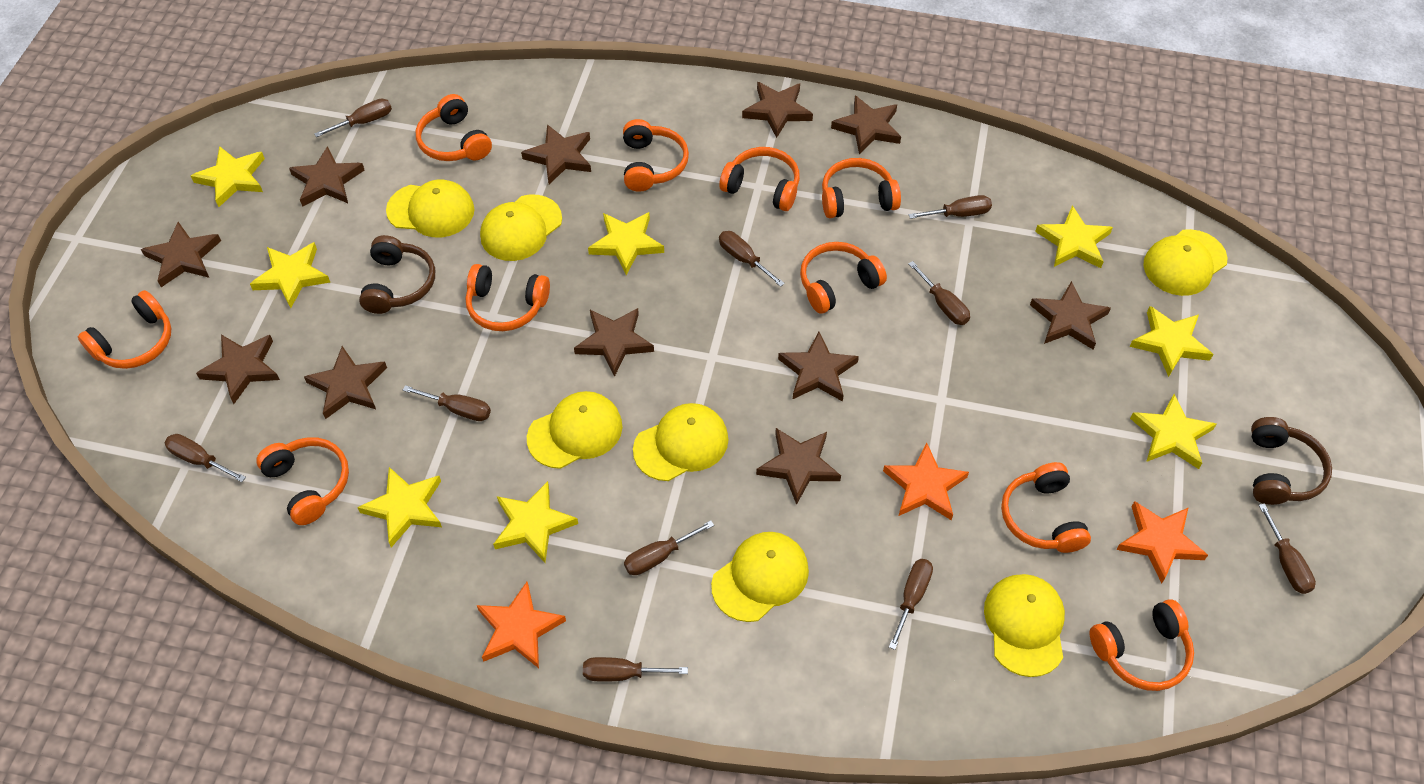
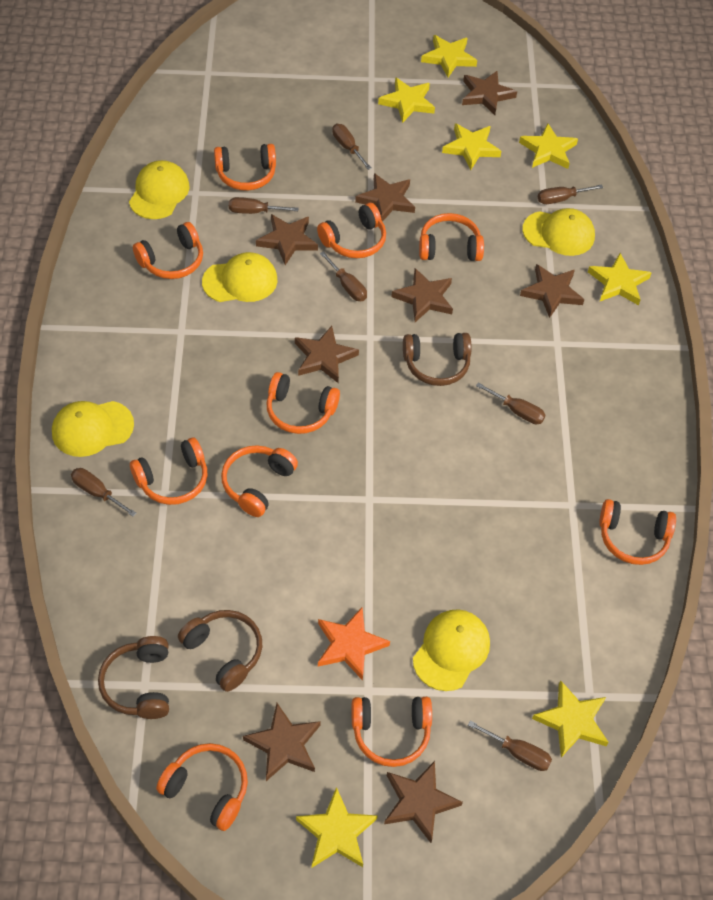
brown headphones: 2 -> 3
brown screwdriver: 10 -> 7
brown star: 11 -> 8
orange star: 3 -> 1
yellow cap: 7 -> 5
yellow star: 8 -> 7

